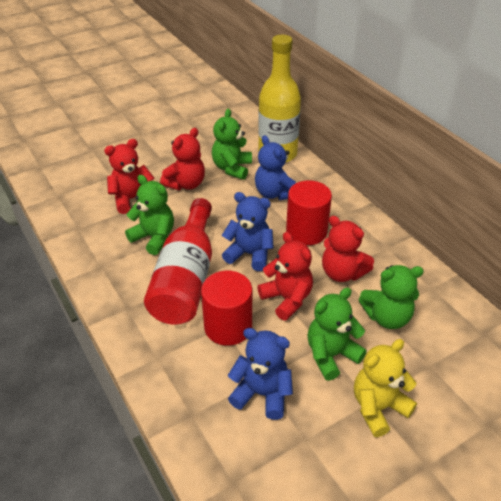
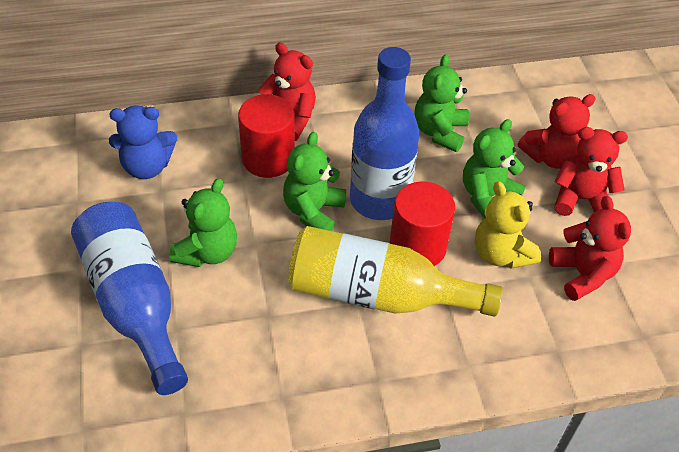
blue bottle: 0 -> 2
blue teddy bear: 3 -> 1
red bottle: 1 -> 0

